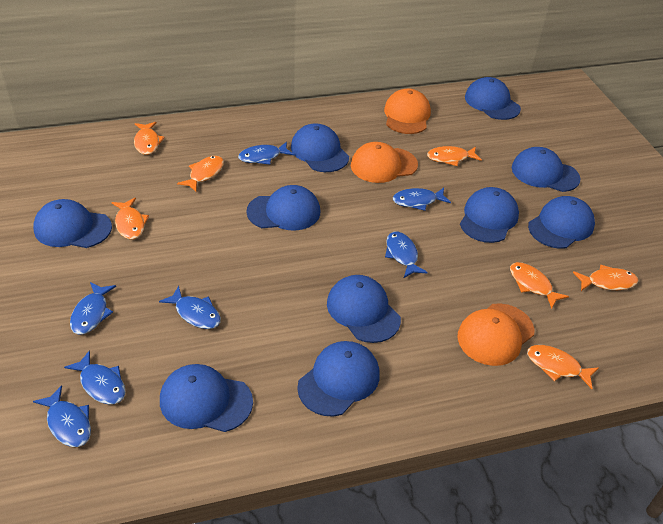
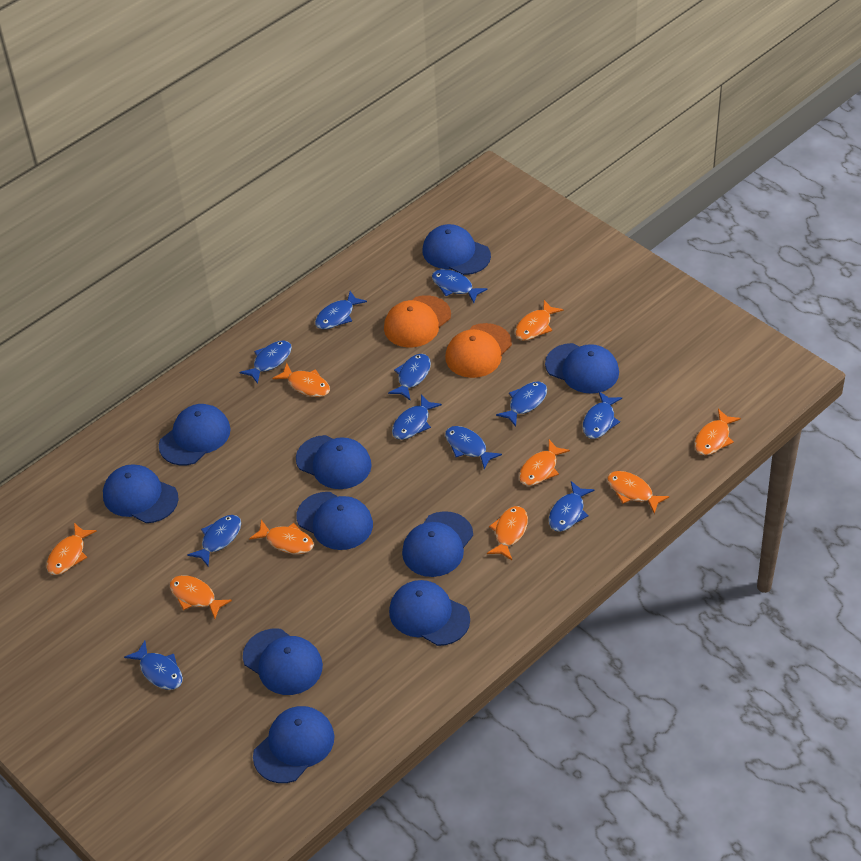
blue fish: 7 -> 11
orange cap: 3 -> 2
orange fish: 7 -> 9

